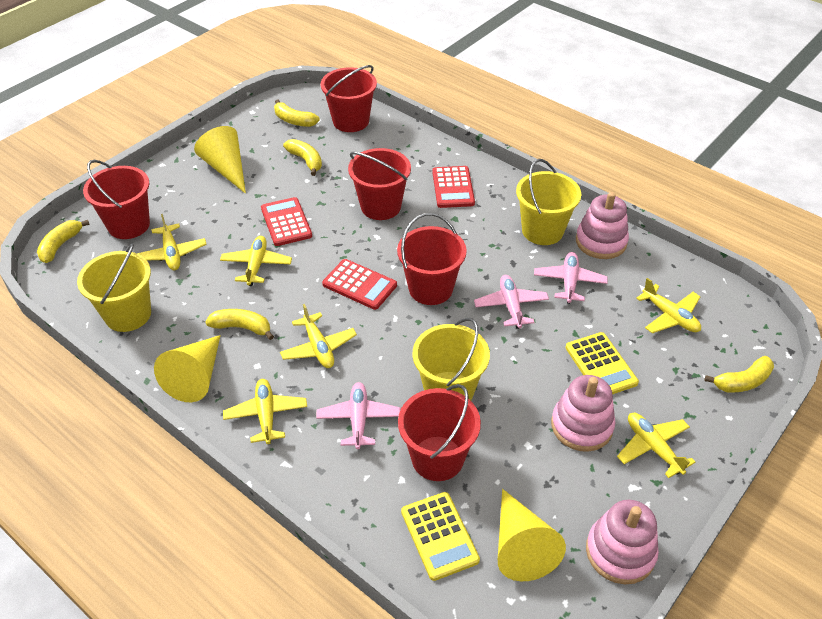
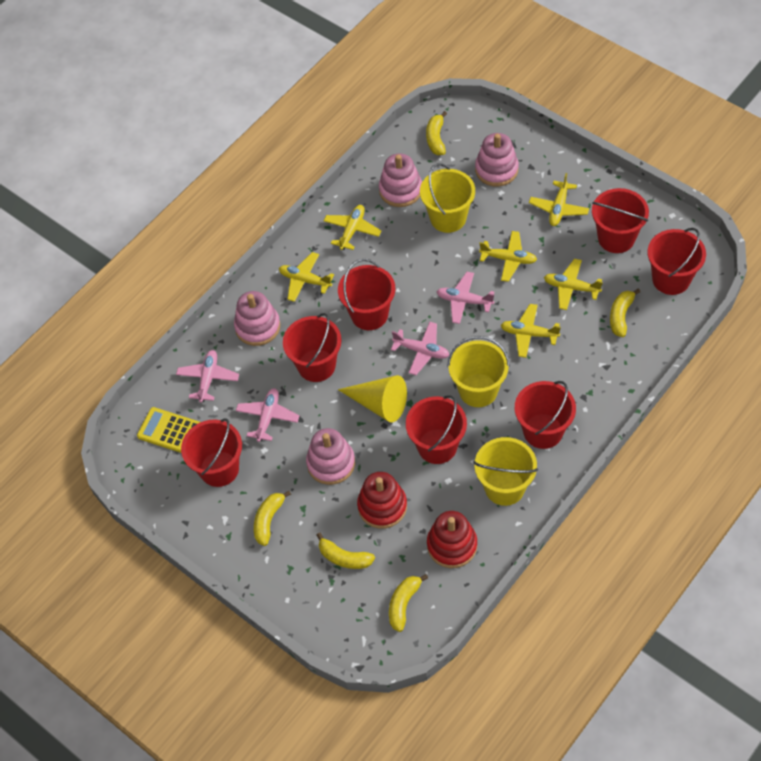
pink plane: 3 -> 4
pink stacking toy: 3 -> 4
red bucket: 5 -> 7
red calculator: 3 -> 0
red stacking toy: 0 -> 2
yellow calculator: 2 -> 1
yellow cone: 3 -> 1

